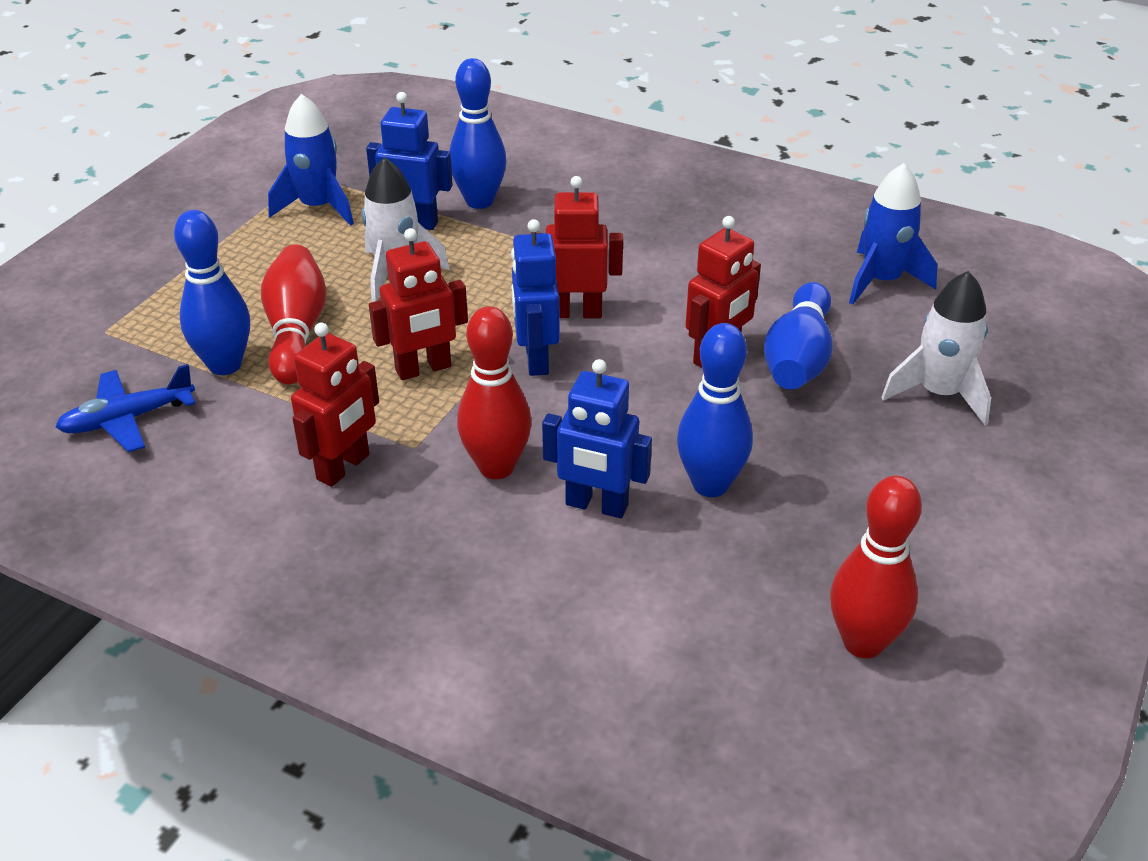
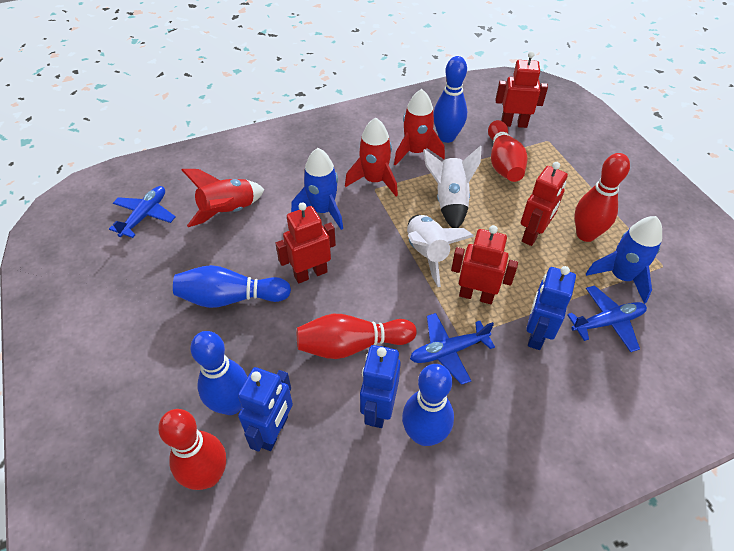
blue plane: 1 -> 3
red bowling pin: 3 -> 4
red rocket: 0 -> 3

